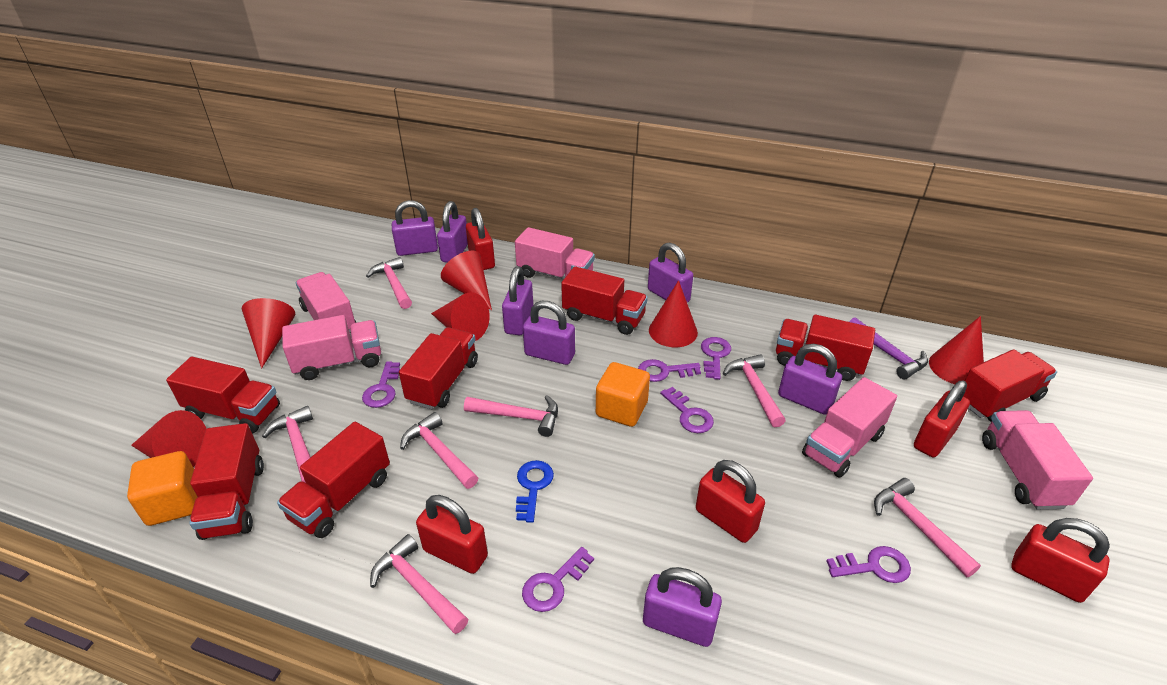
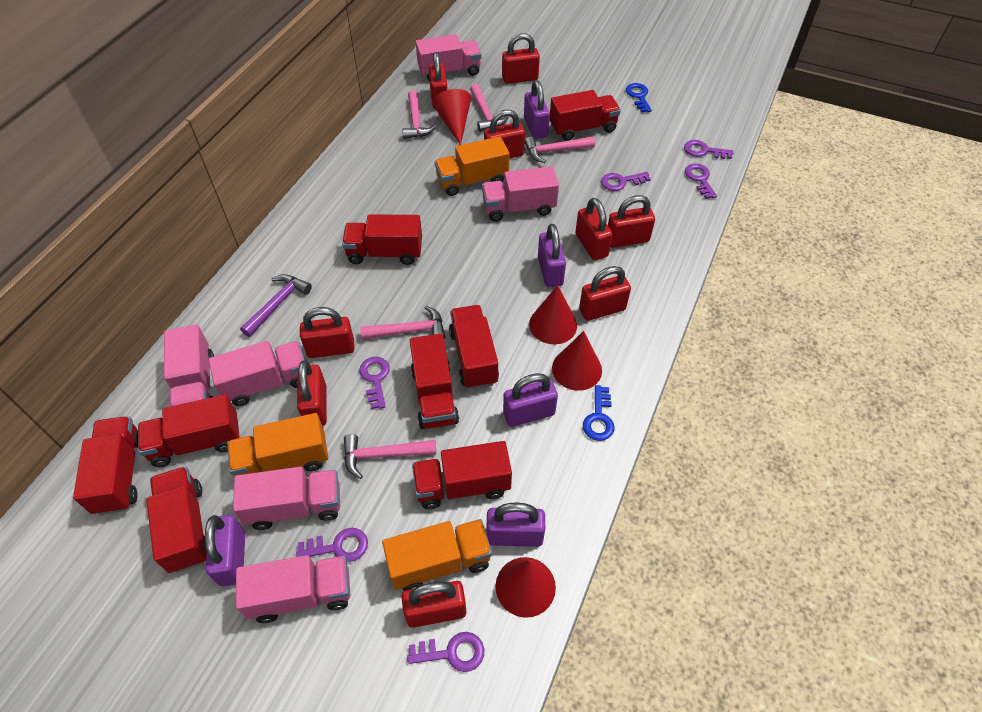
blue key: 1 -> 2
orange cube: 2 -> 0
orange truck: 0 -> 3
pink hammer: 7 -> 5
pink truck: 5 -> 6
purple padlock: 7 -> 5
red cone: 6 -> 4
red padlock: 5 -> 9
red truck: 7 -> 8

